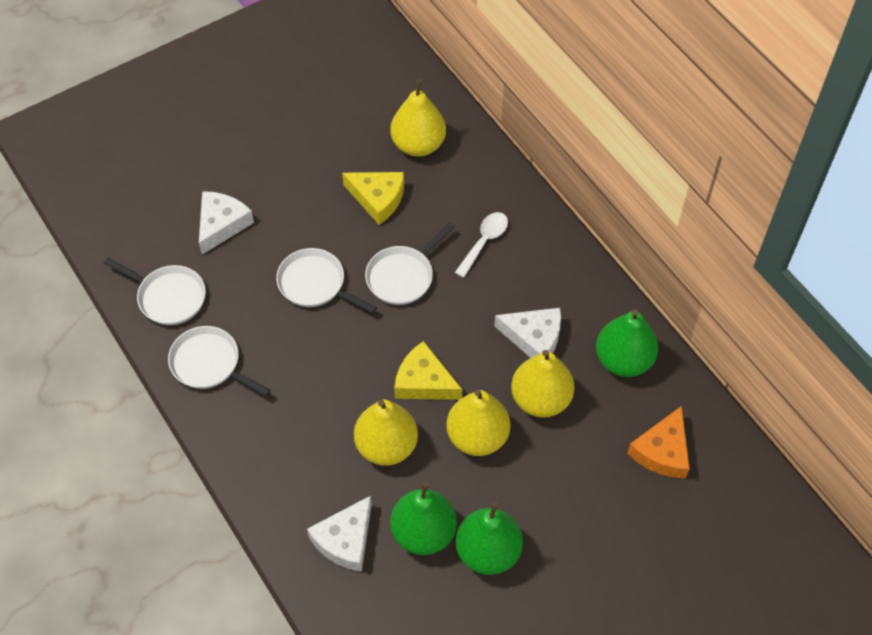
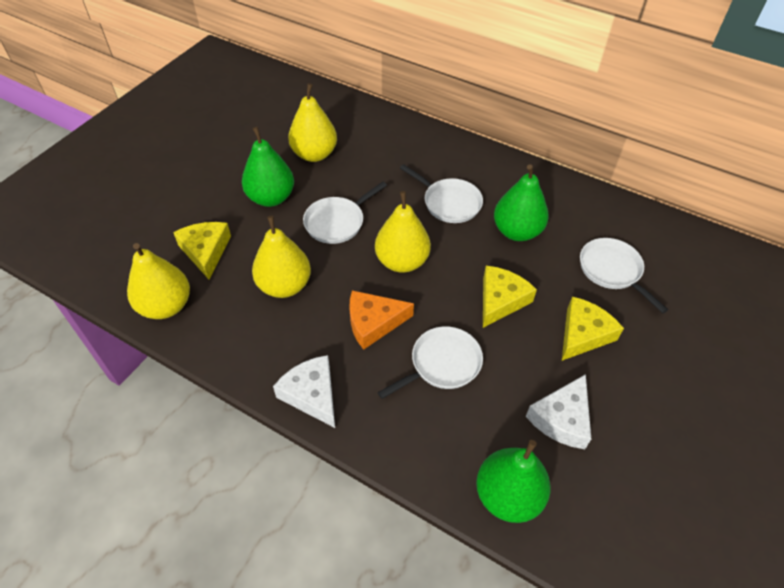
white cheese: 3 -> 2
white spoon: 1 -> 0
yellow cheese: 2 -> 3

